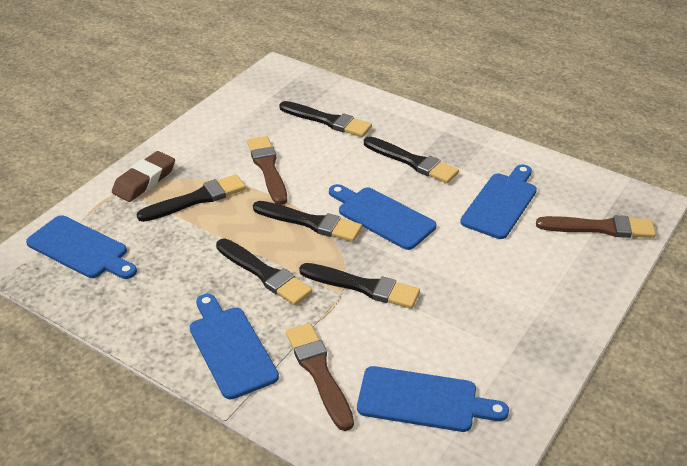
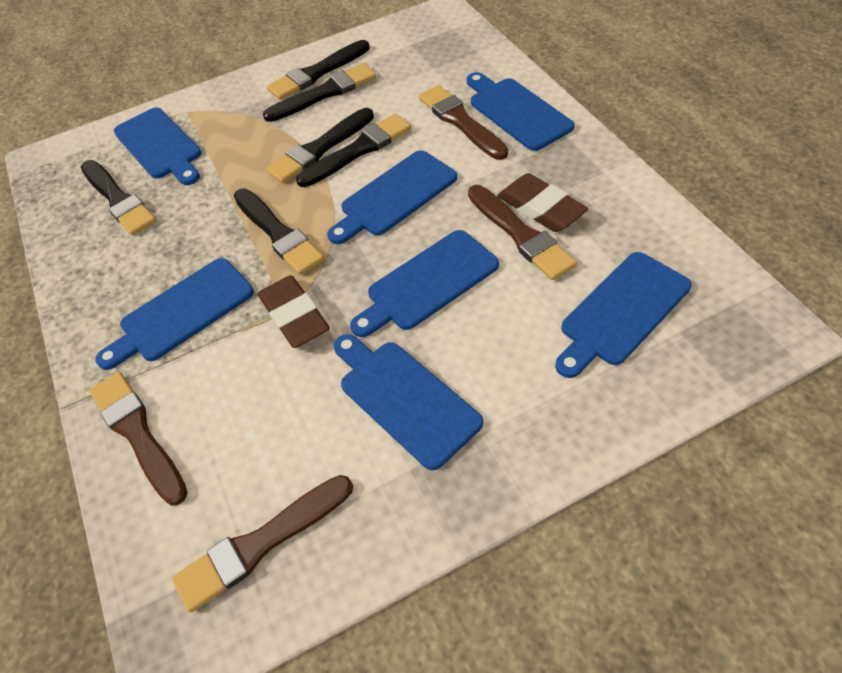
blue cutting board: 5 -> 7
brown brush: 3 -> 4
brown eraser: 1 -> 2

